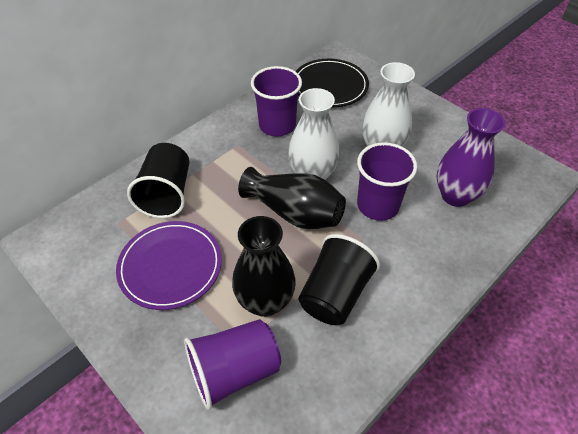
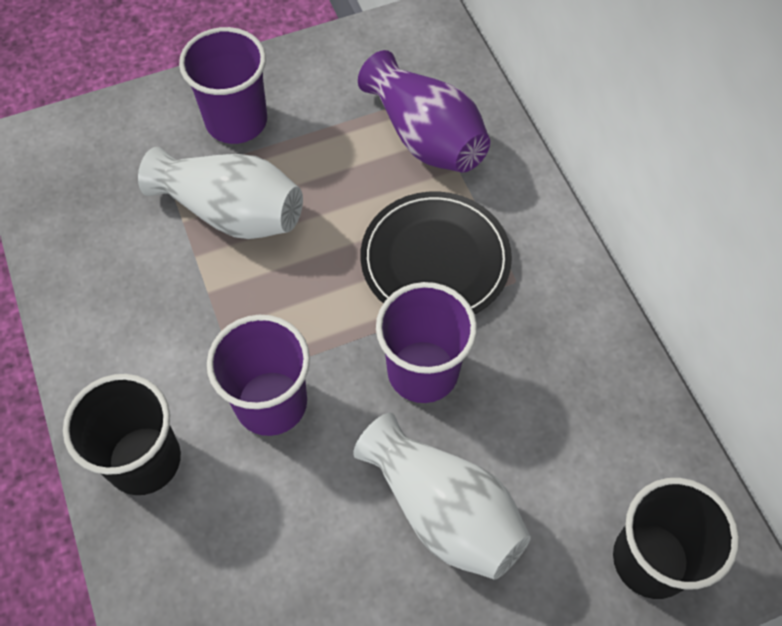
black vase: 2 -> 0
purple plate: 1 -> 0

